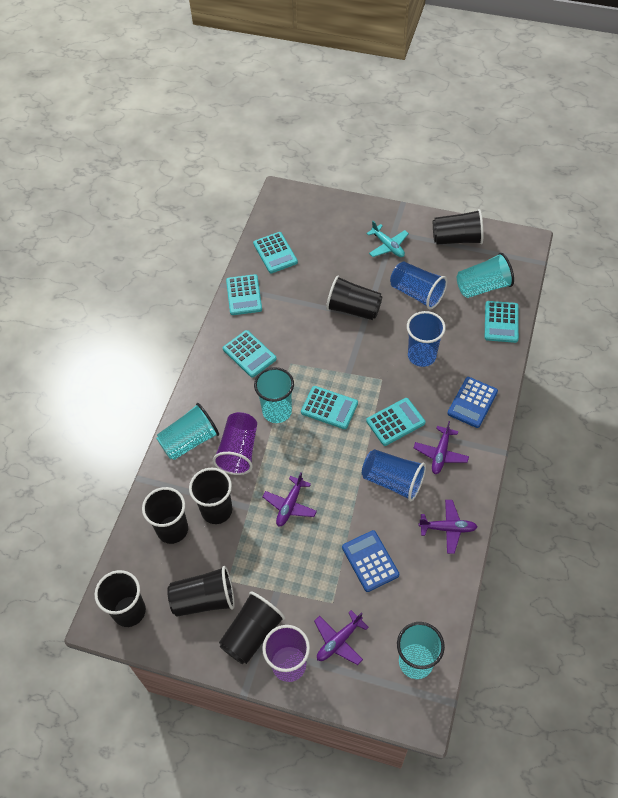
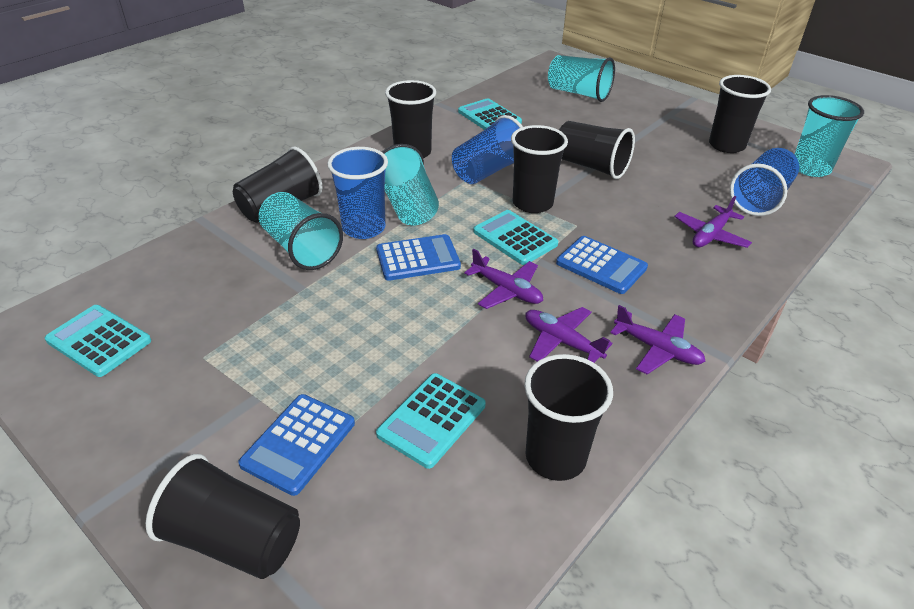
blue calculator: 2 -> 3
purple cup: 2 -> 0
turquoise calculator: 6 -> 4
turquoise plane: 1 -> 0

